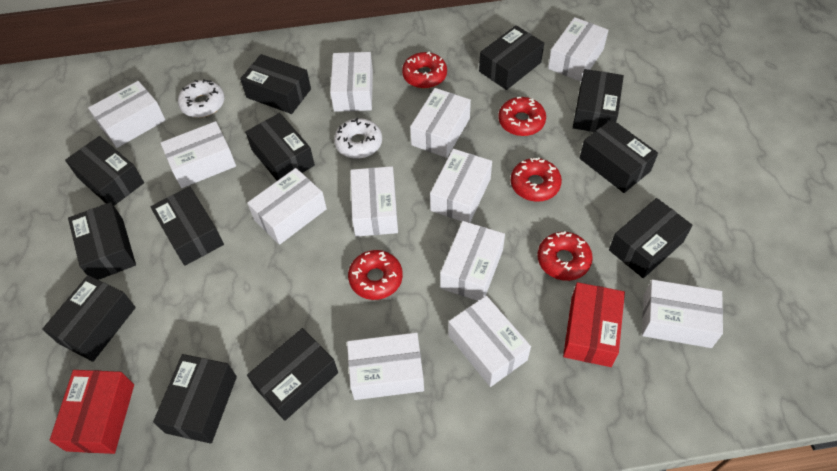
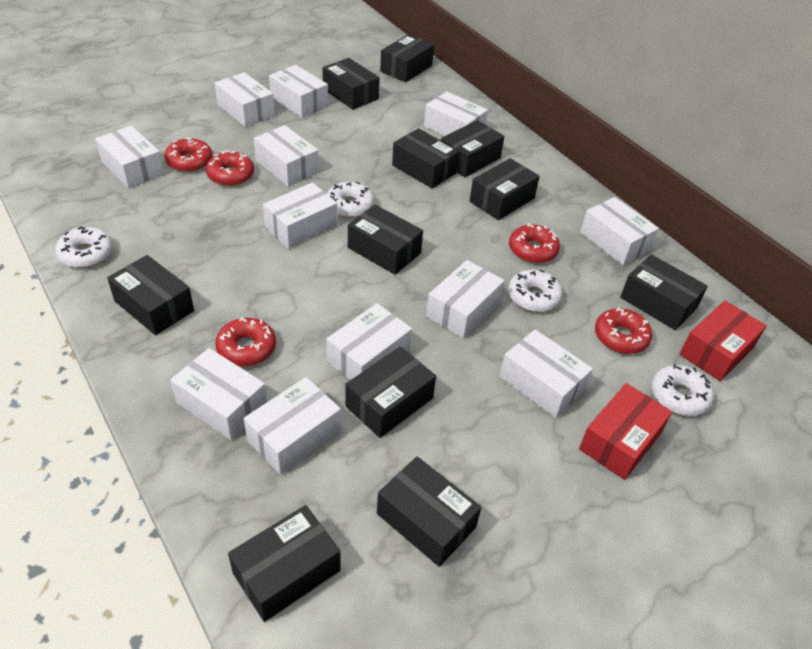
black box: 12 -> 11
white donut: 2 -> 4

